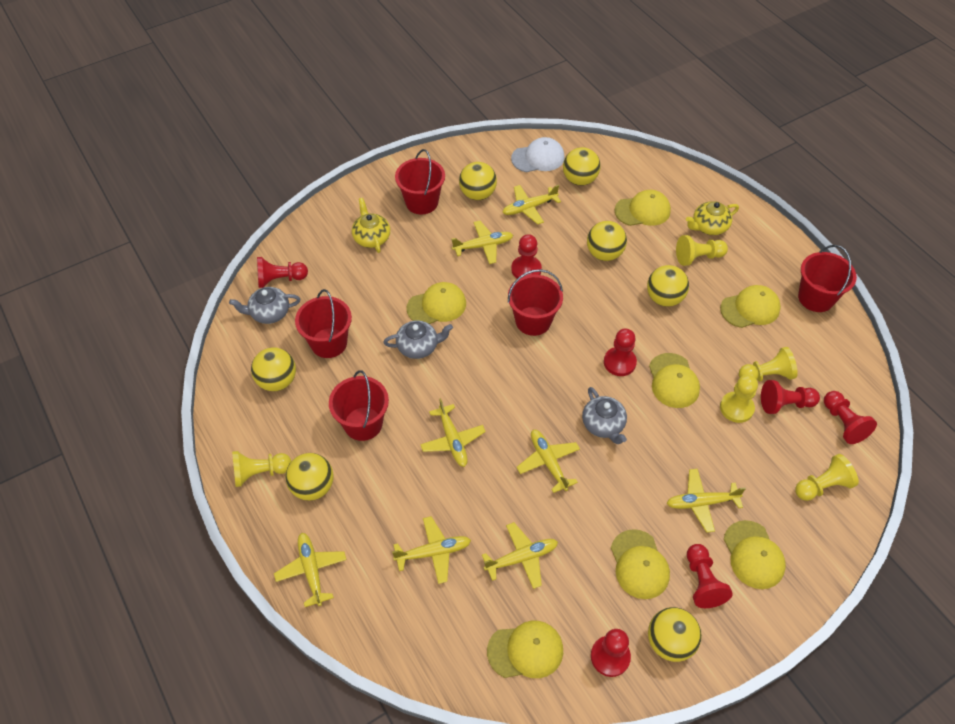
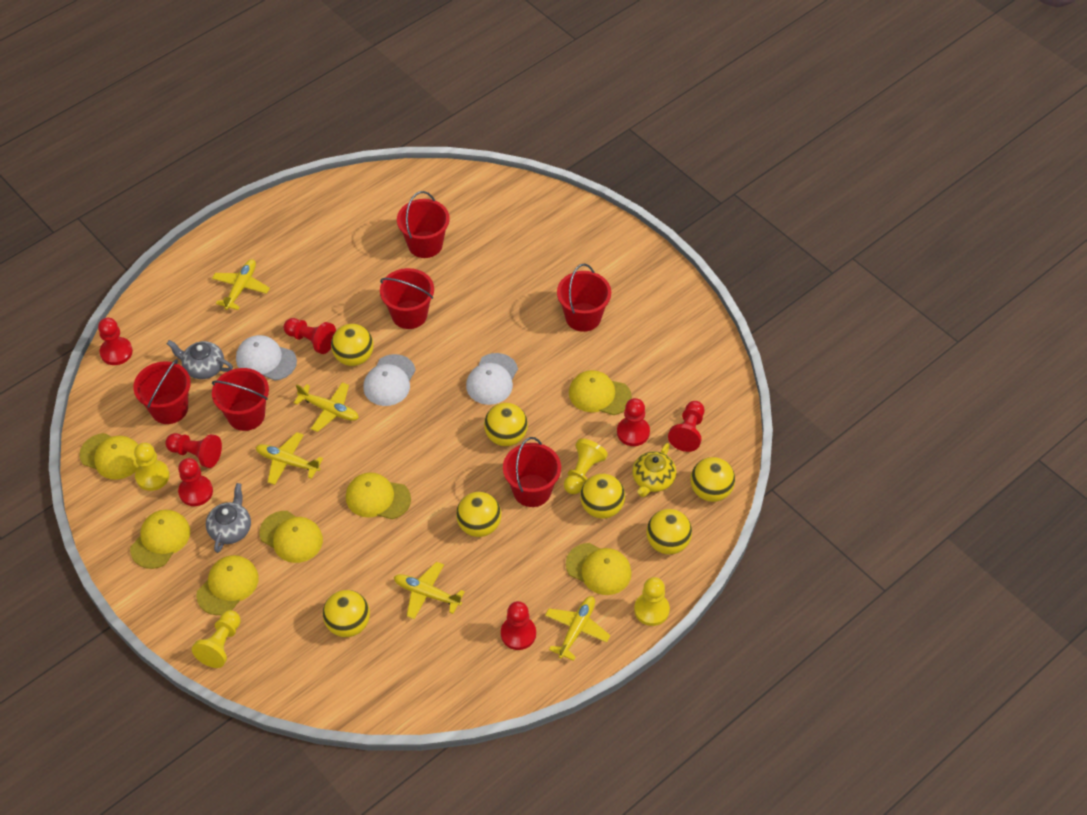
grey teapot: 3 -> 2
red bucket: 5 -> 6
white cap: 1 -> 3
yellow pawn: 5 -> 4
yellow plane: 8 -> 5
yellow teapot: 2 -> 1

